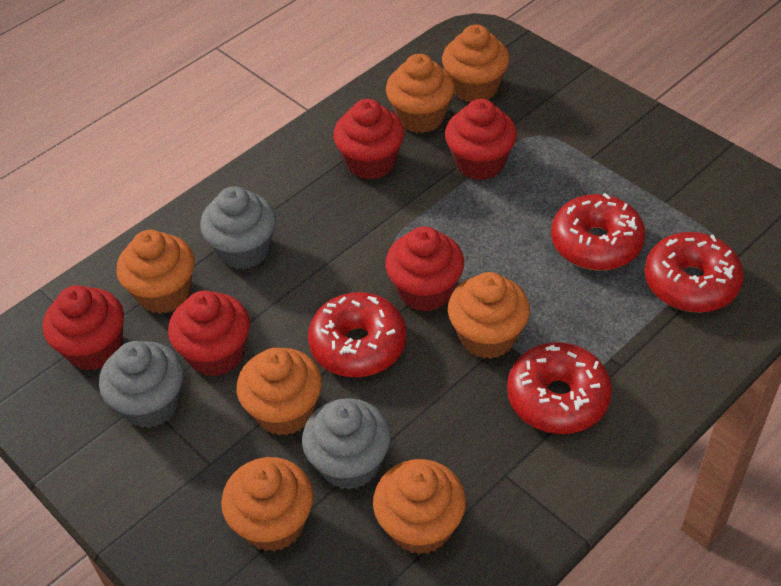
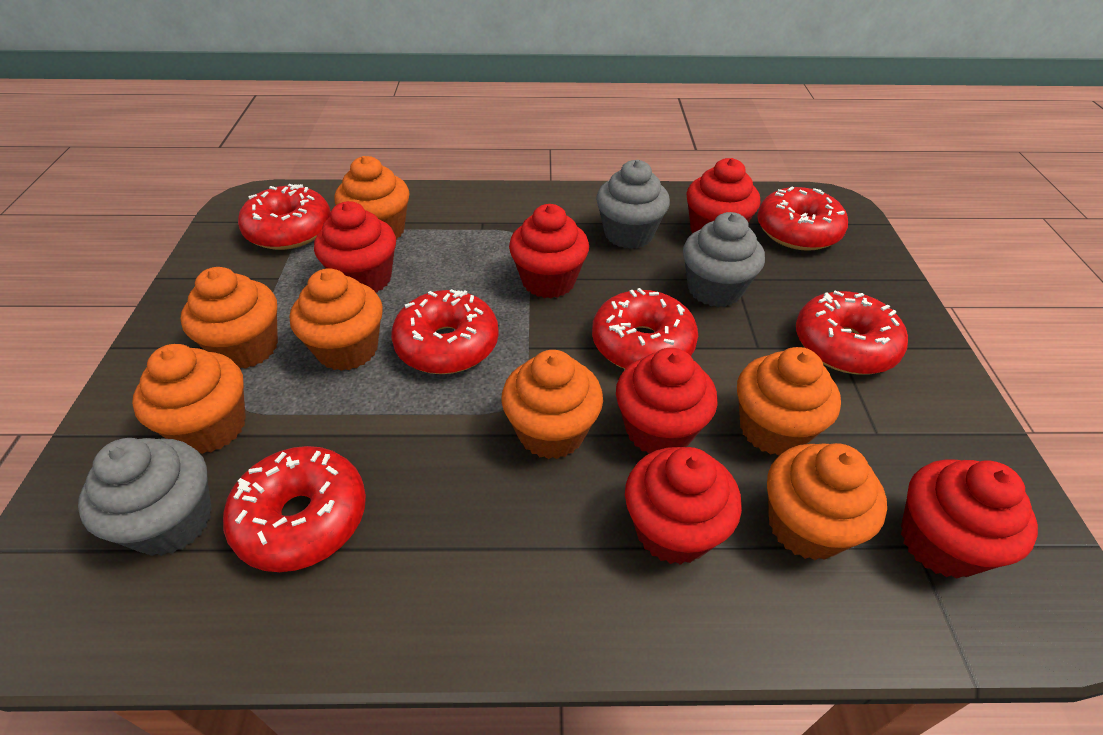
red cupcake: 5 -> 6
red donut: 4 -> 6

